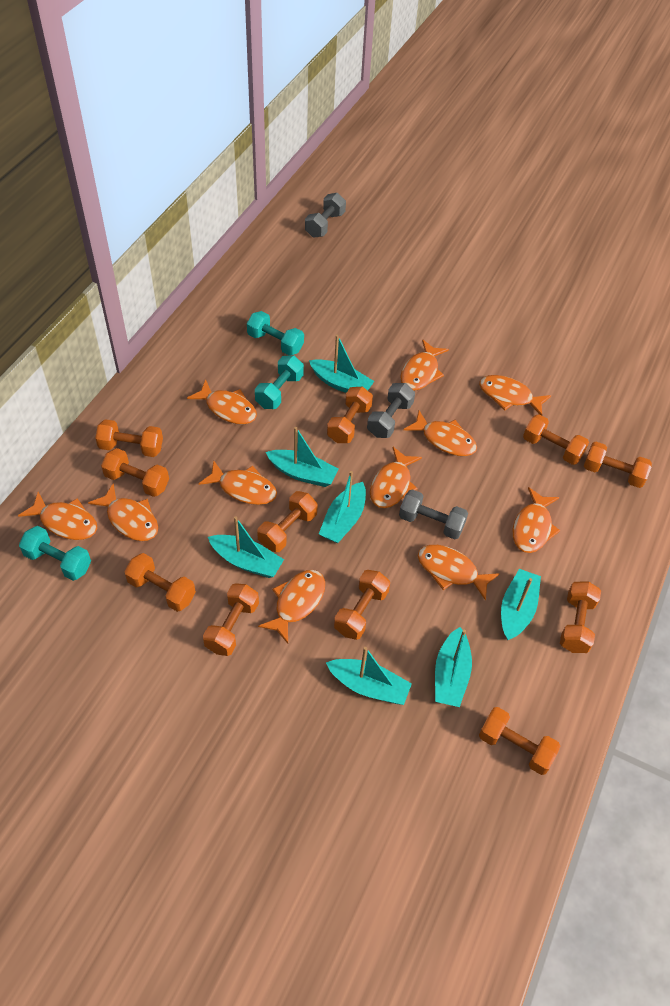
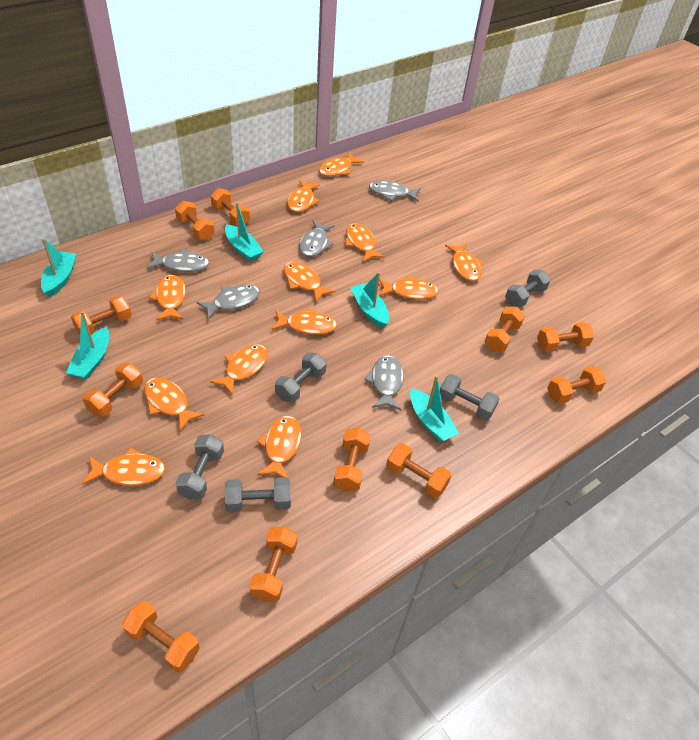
grey dumbbell: 3 -> 5
grey fish: 0 -> 5
orange fish: 11 -> 12
turquoise boat: 7 -> 5
turquoise dumbbell: 3 -> 0

